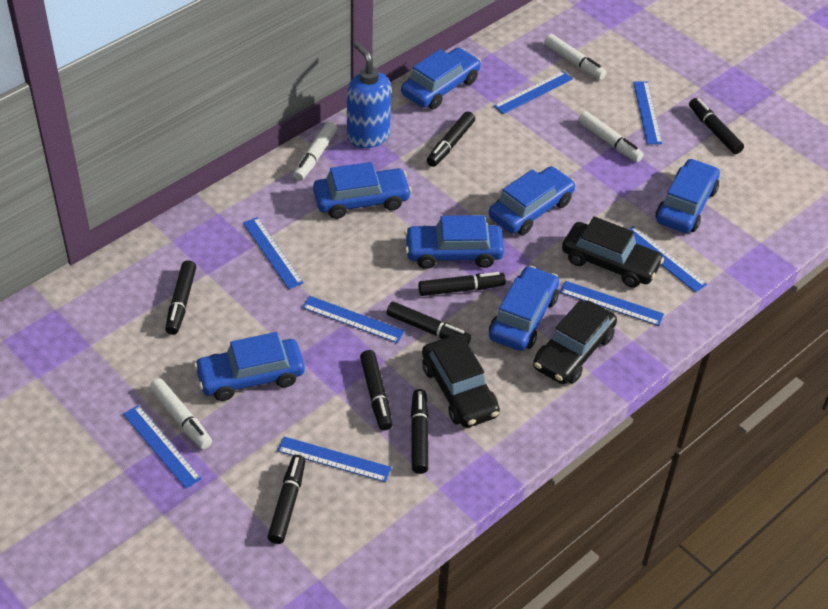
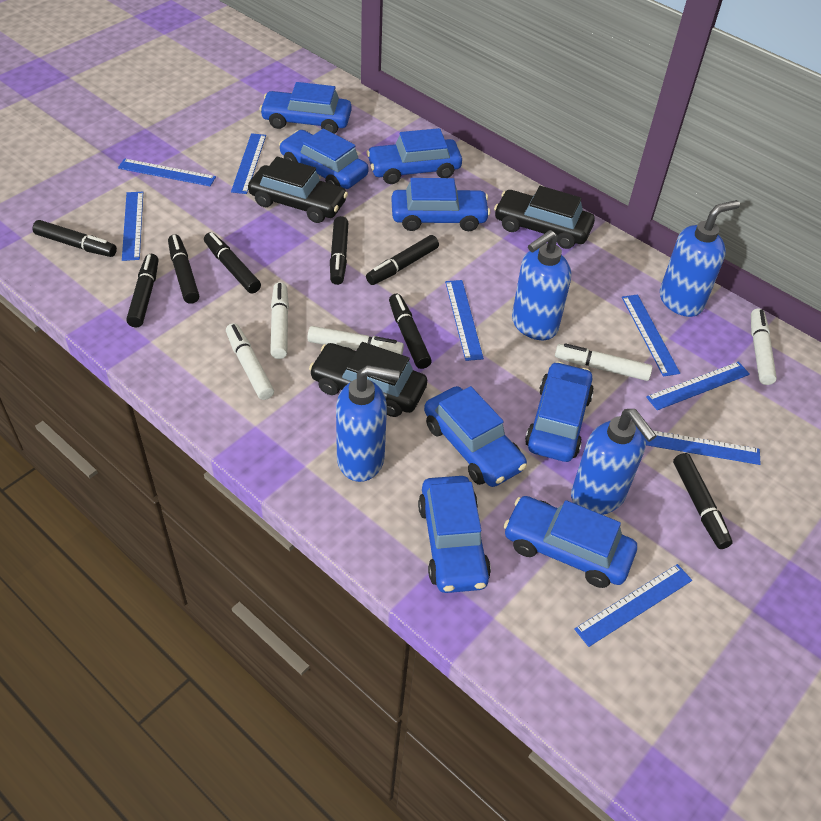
blue car: 7 -> 8
blue soap dispenser: 1 -> 4
white marker: 4 -> 5

